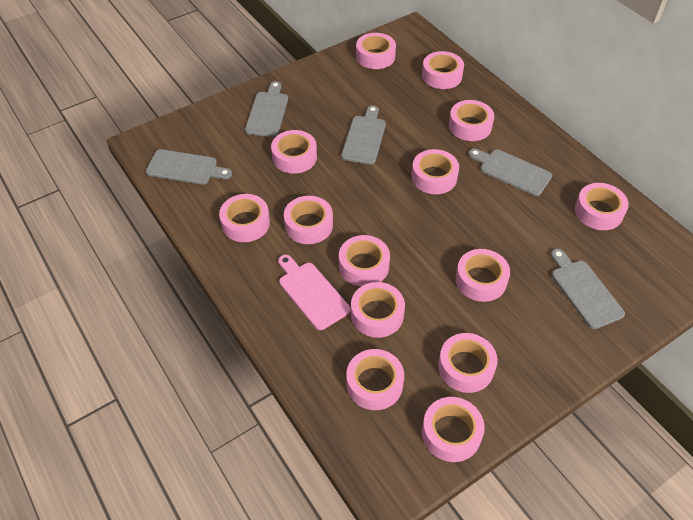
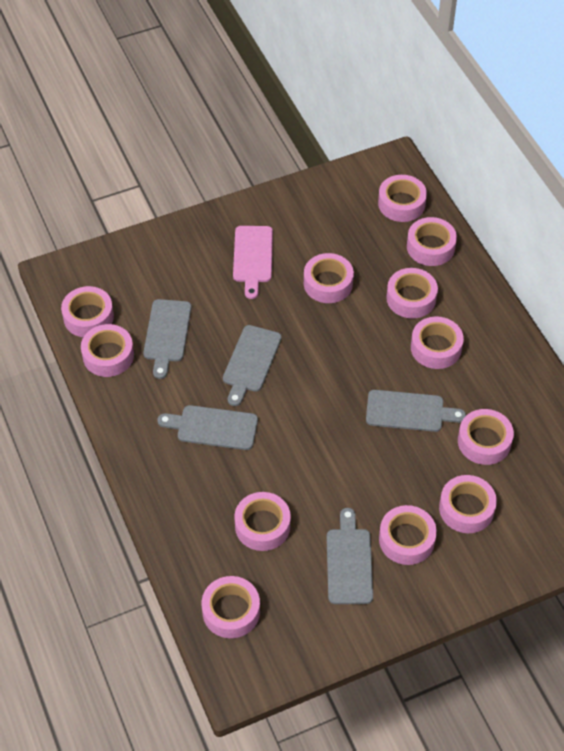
pink tape: 14 -> 12

